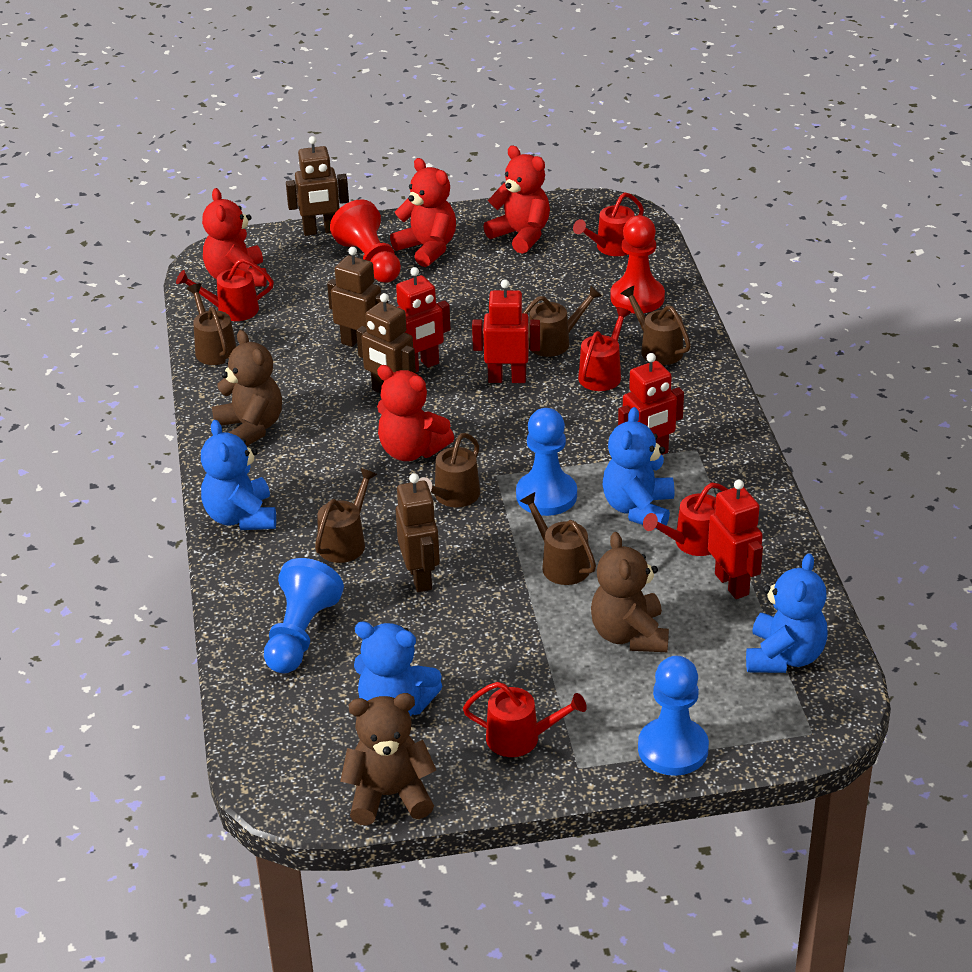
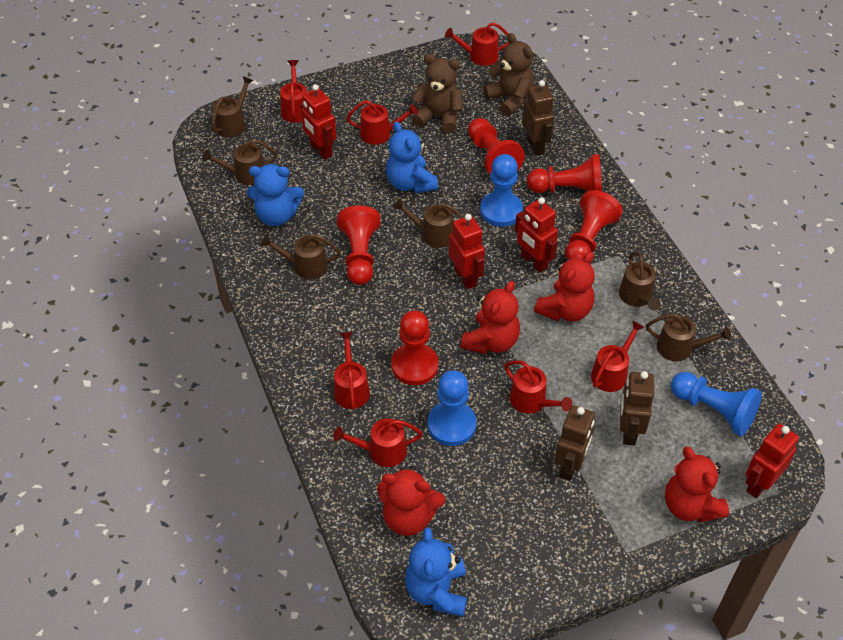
blue teddy bear: 4 -> 3
brown robot: 4 -> 3
brown teddy bear: 3 -> 2
red pawn: 2 -> 5
red watering can: 5 -> 7

